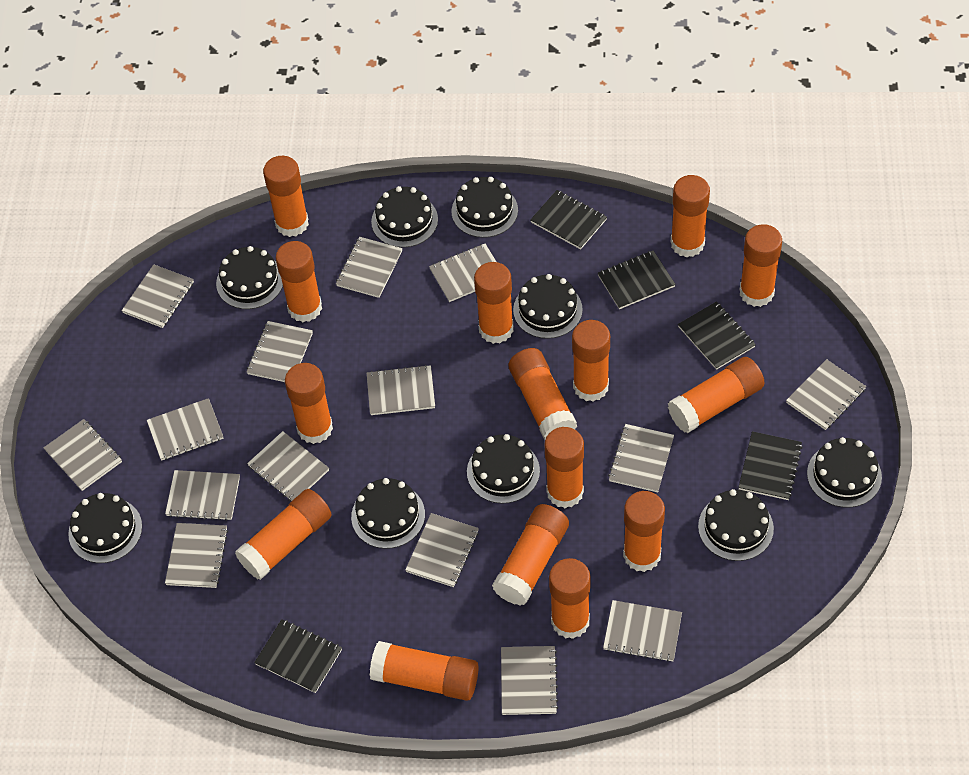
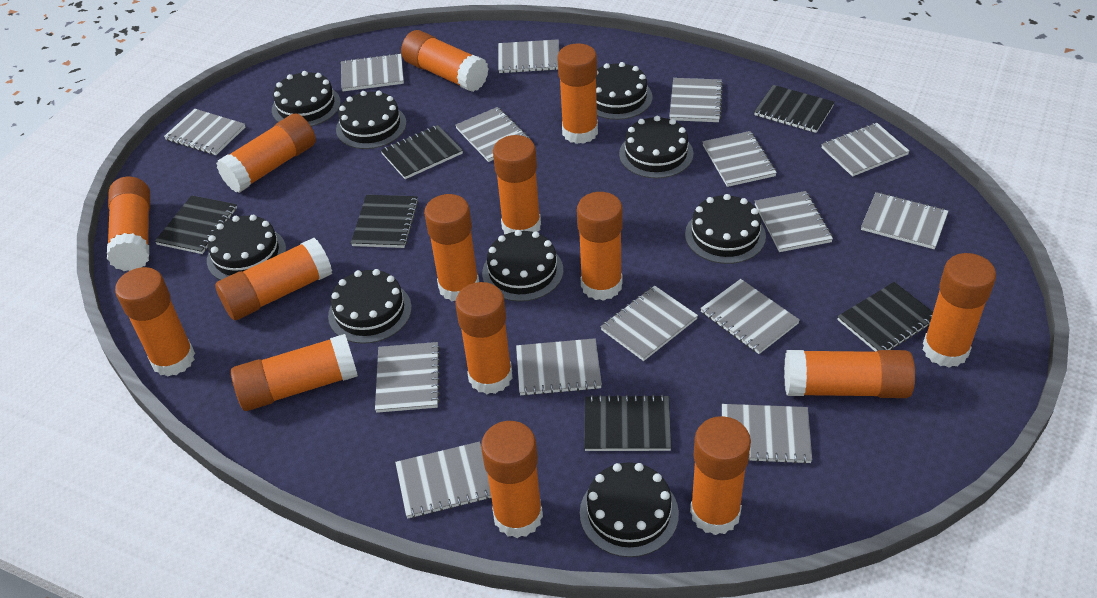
black notebook: 5 -> 6

